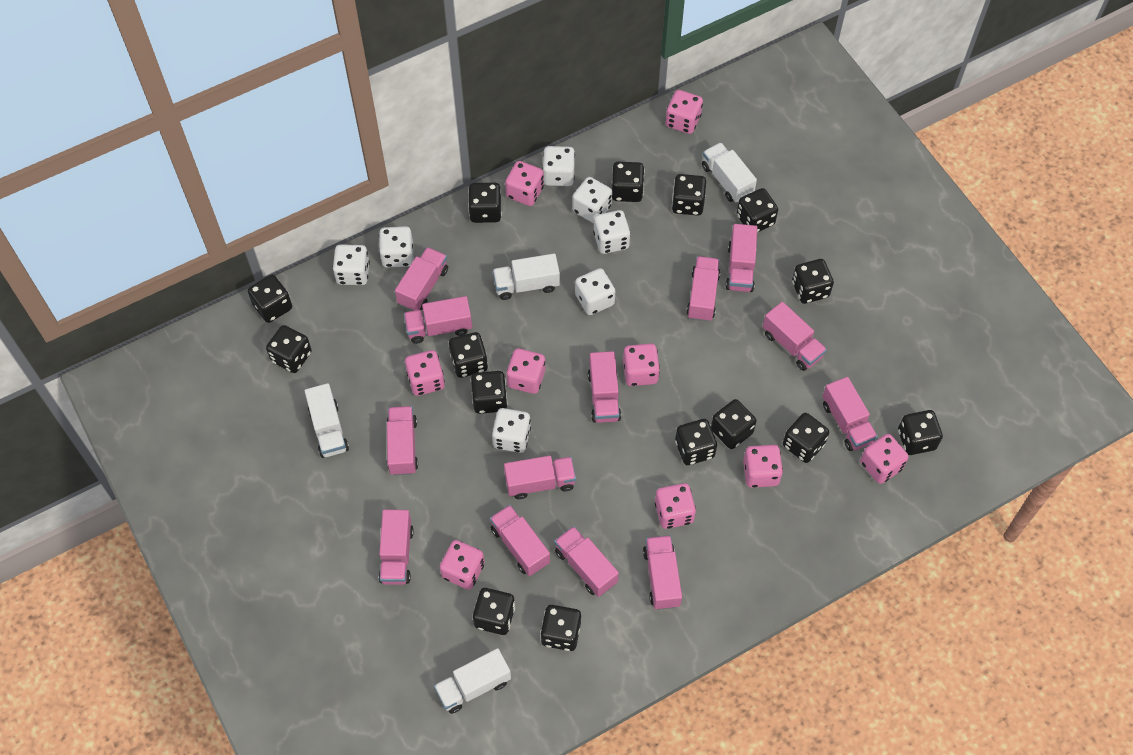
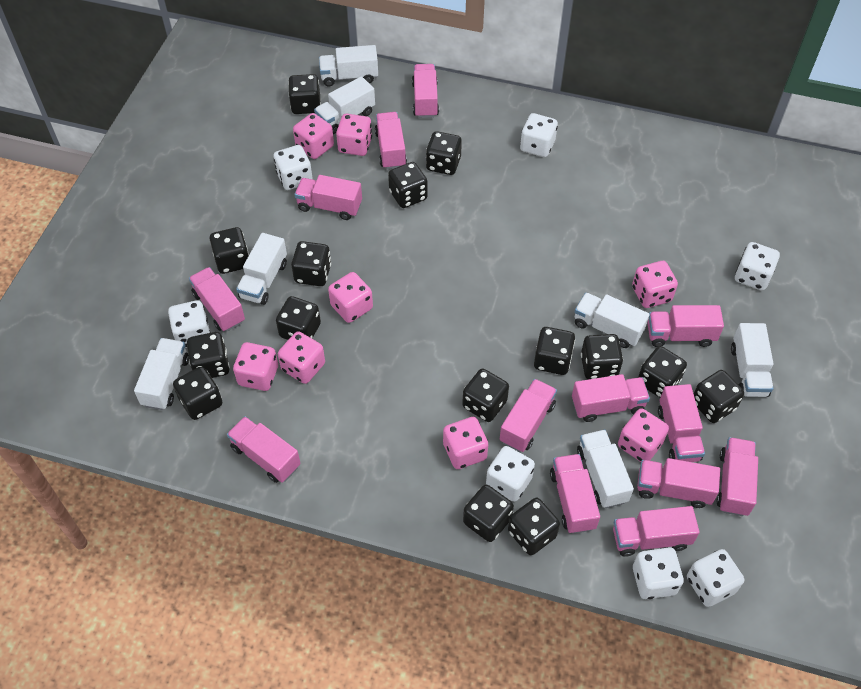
pink dice: 9 -> 8
white truck: 4 -> 7

